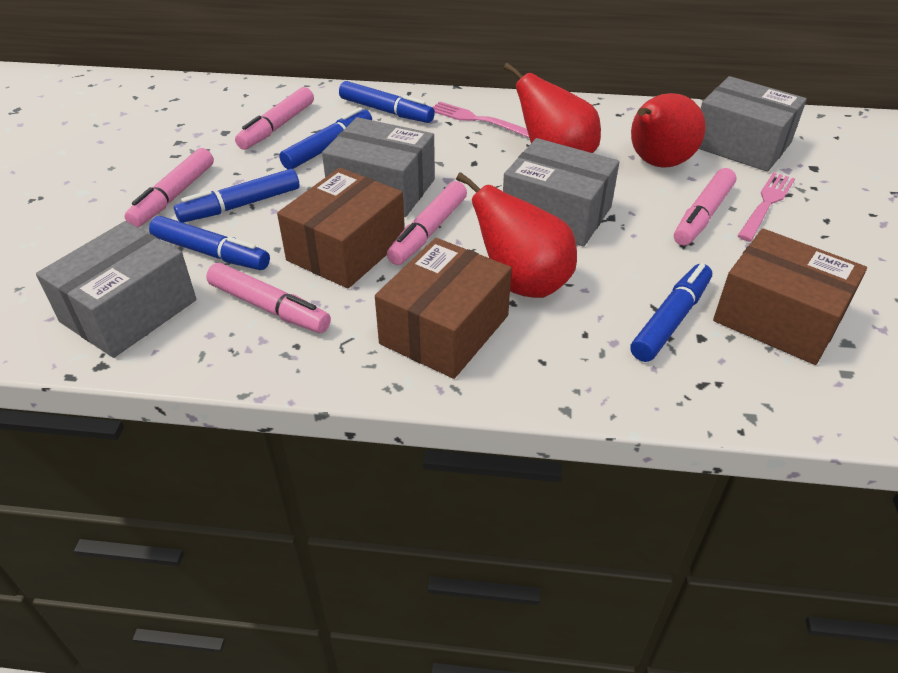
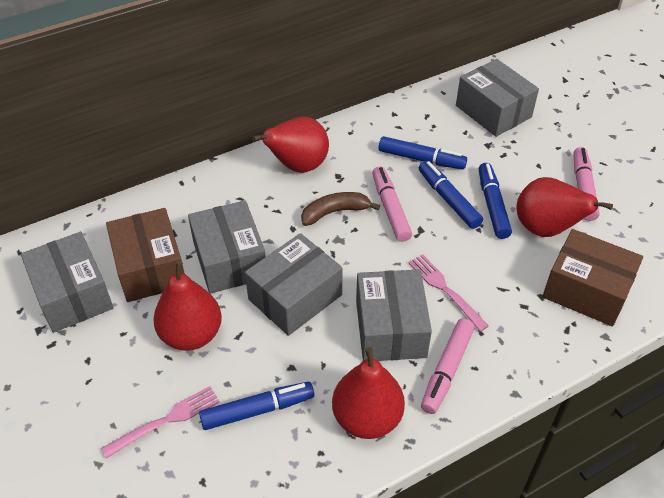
blue marker: 5 -> 4
brown banana: 0 -> 1
brown box: 3 -> 2
grey box: 4 -> 5
pink marker: 5 -> 3
red pear: 3 -> 4

